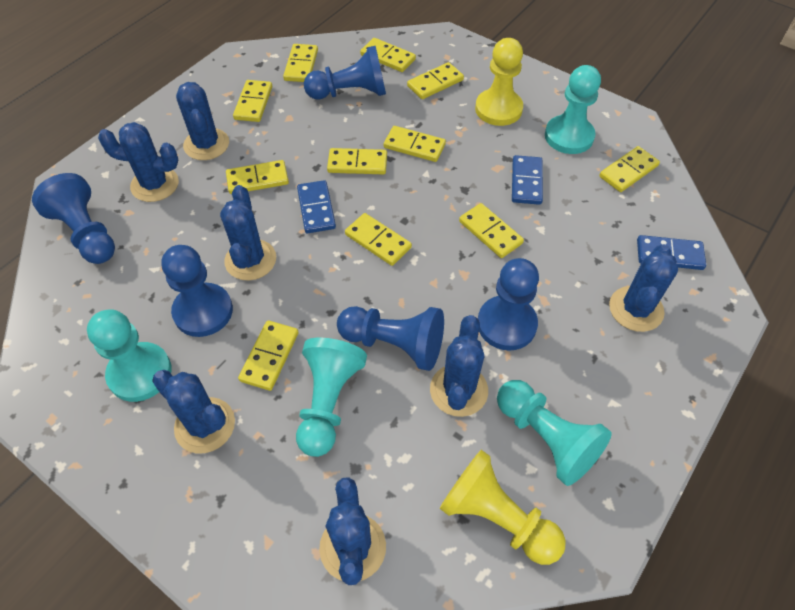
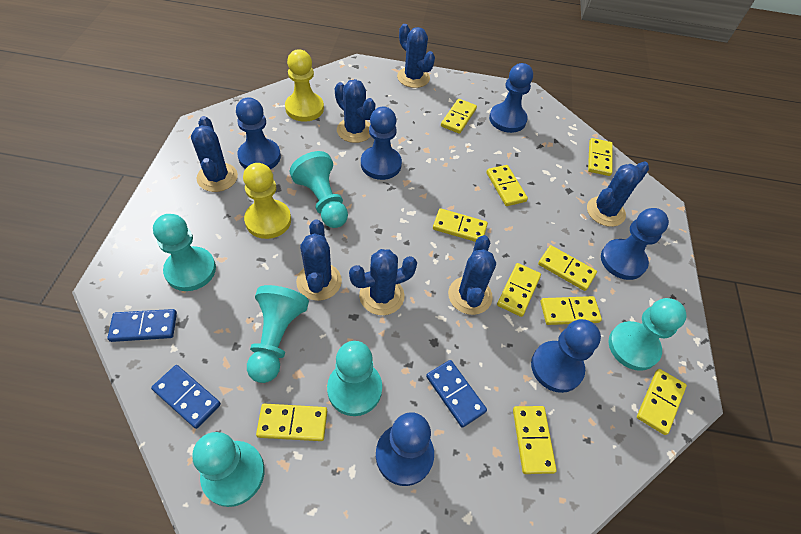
blue pawn: 5 -> 6
turquoise pawn: 4 -> 6
yellow domino: 11 -> 10

